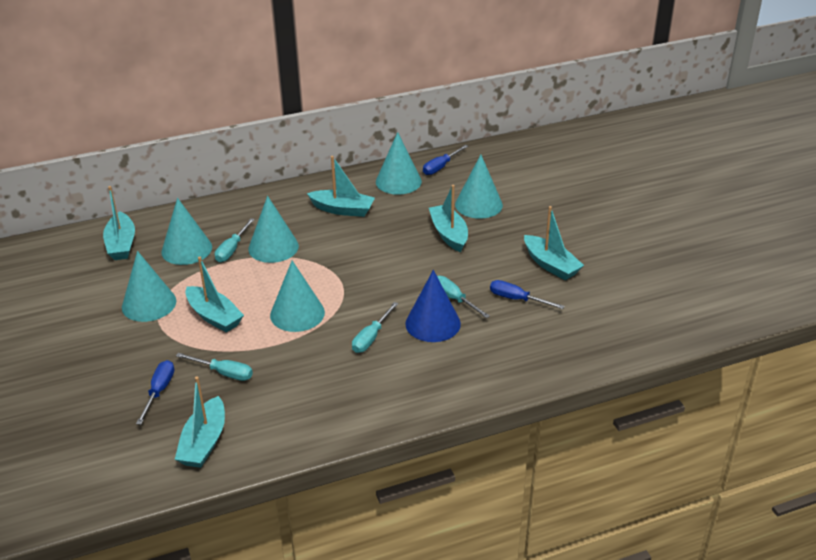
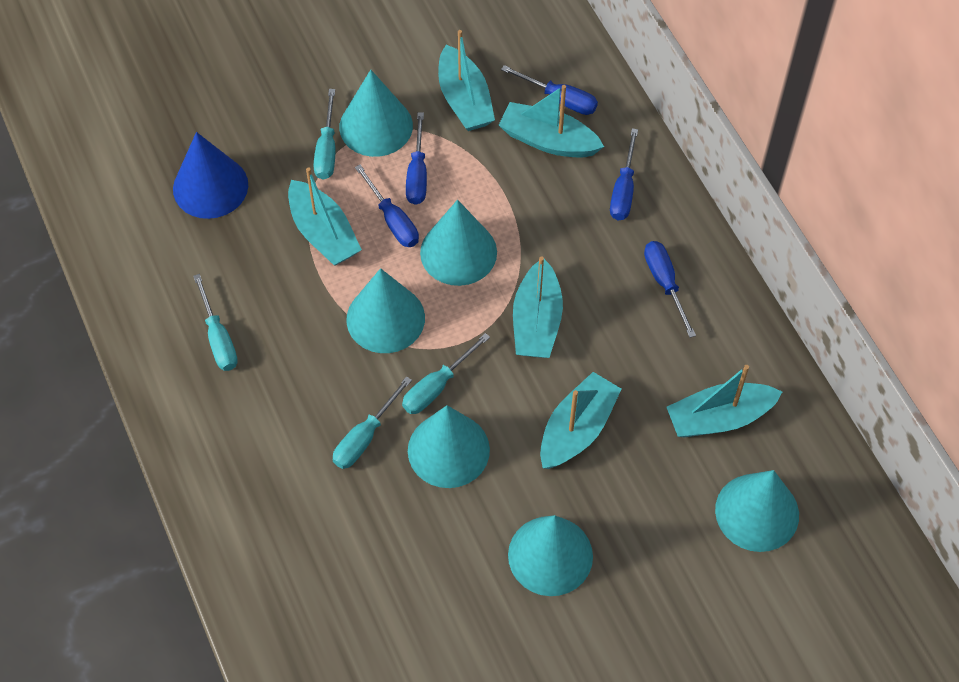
blue screwdriver: 3 -> 5

